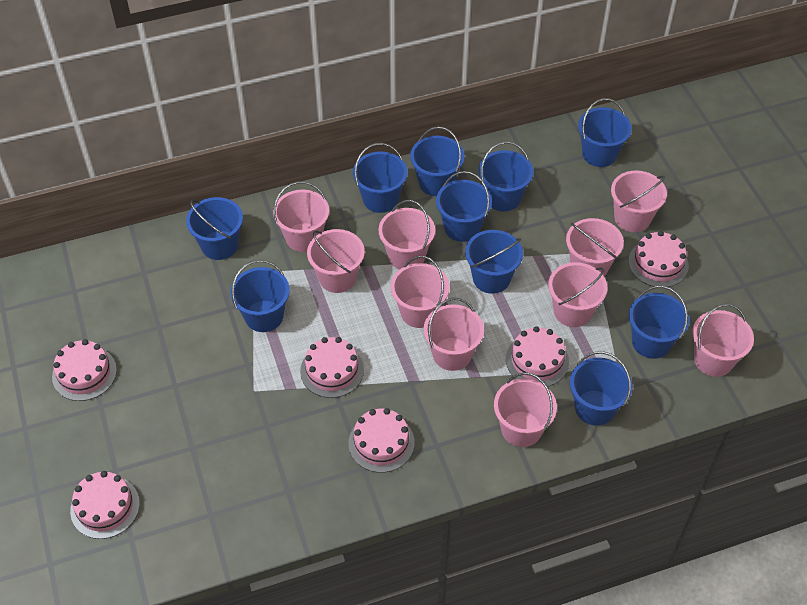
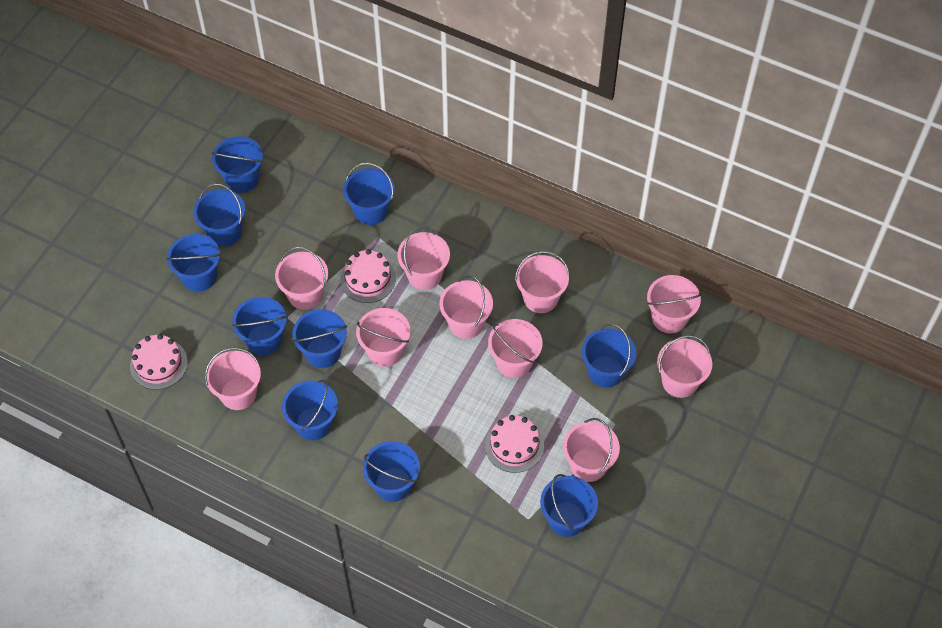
pink cake: 6 -> 3

